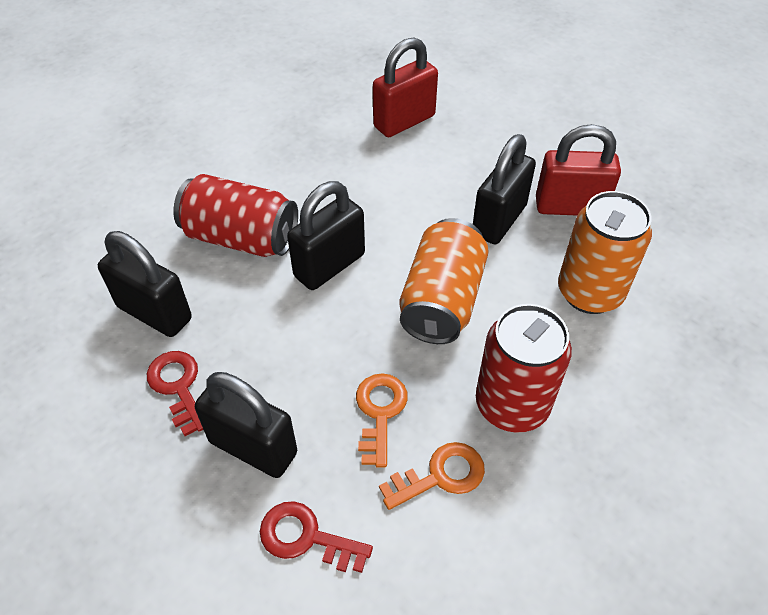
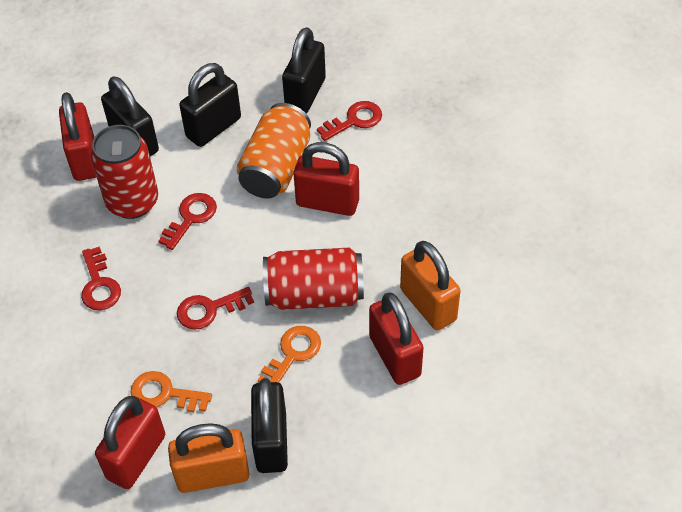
orange can: 2 -> 1
orange padlock: 0 -> 2
red key: 2 -> 4
red padlock: 2 -> 4

